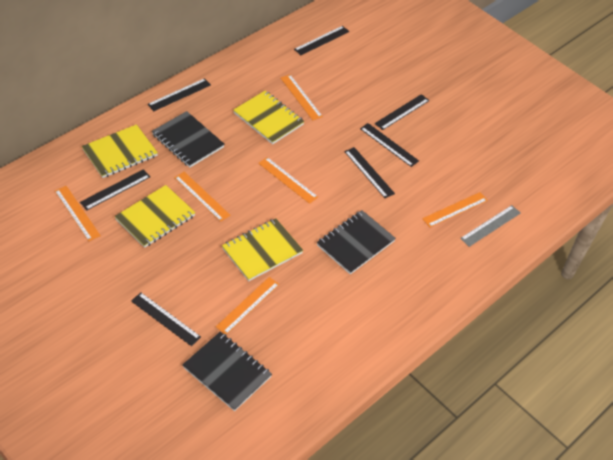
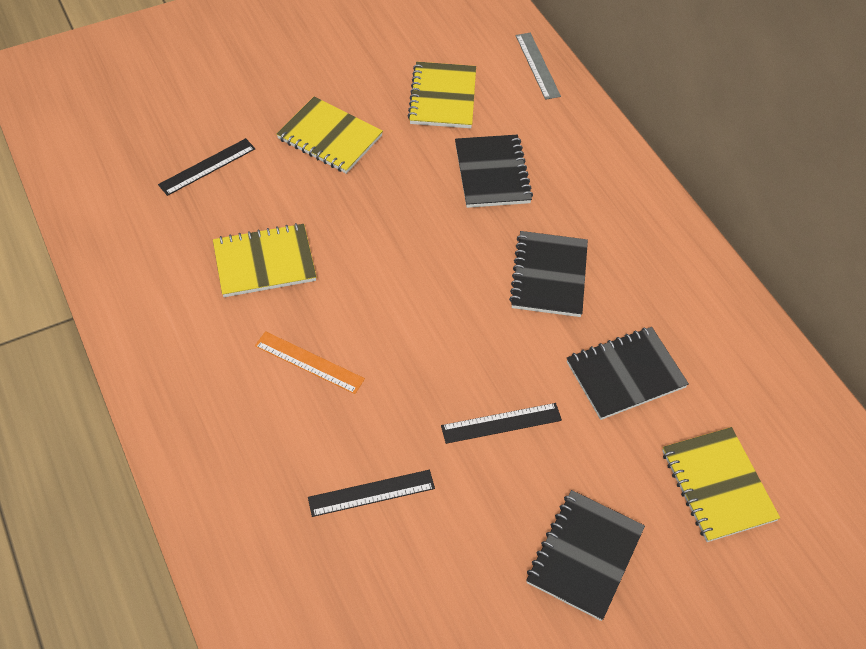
black notebook: 3 -> 4
black ruler: 7 -> 3
orange ruler: 6 -> 1

